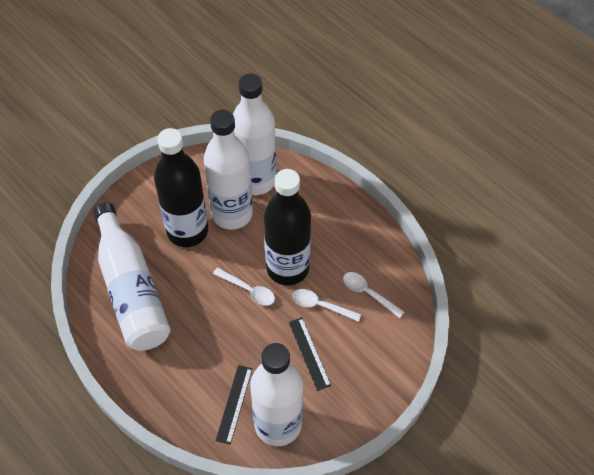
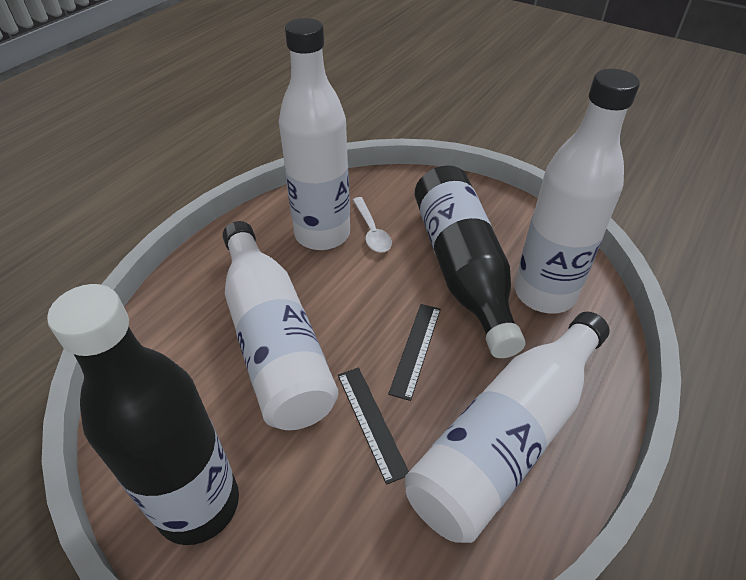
white spoon: 3 -> 1

